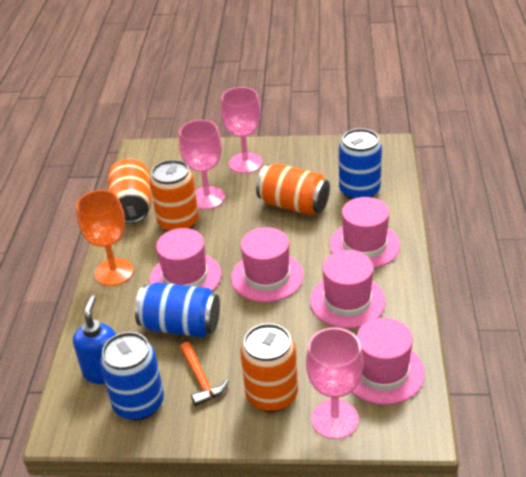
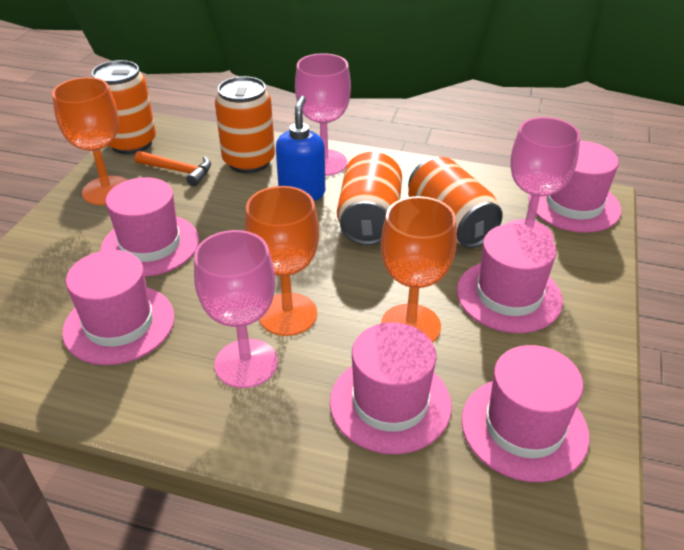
blue can: 3 -> 0
orange goblet: 1 -> 3
pink hat: 5 -> 6

